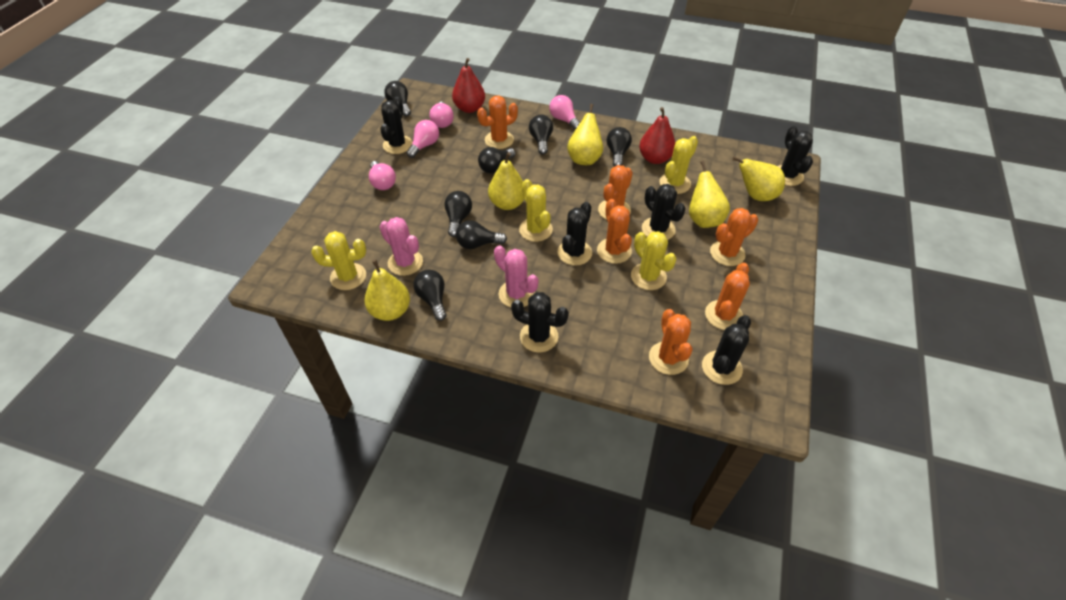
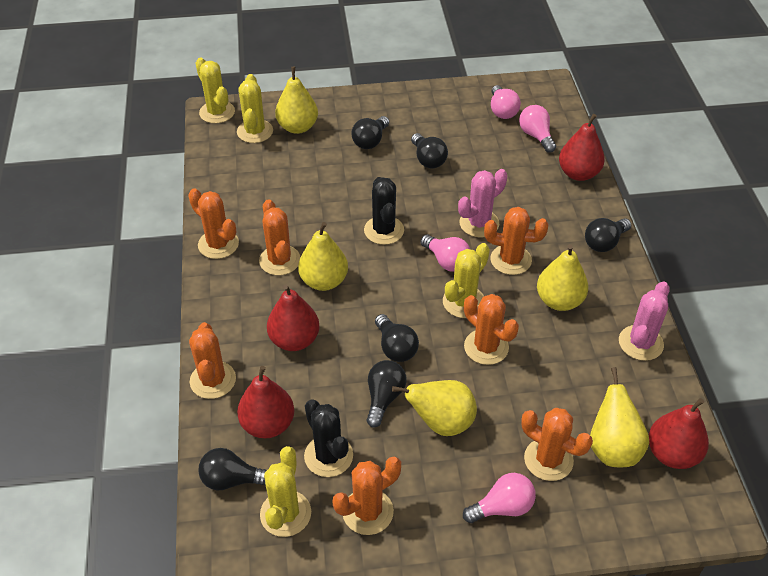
black cactus: 6 -> 2
black light bulb: 7 -> 6
orange cactus: 6 -> 7
red pear: 2 -> 4

